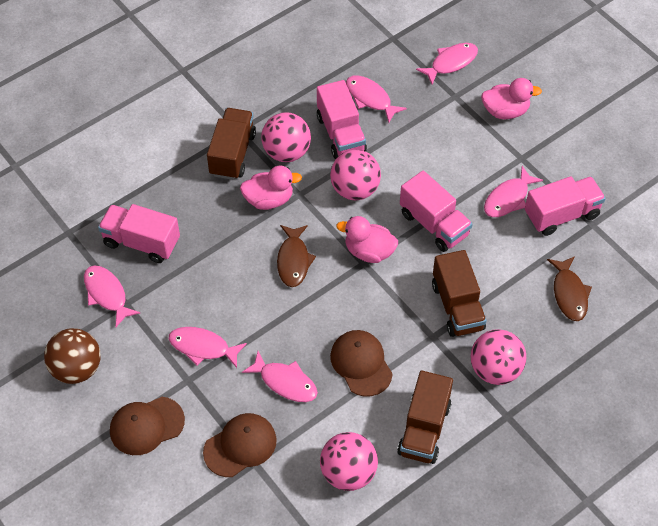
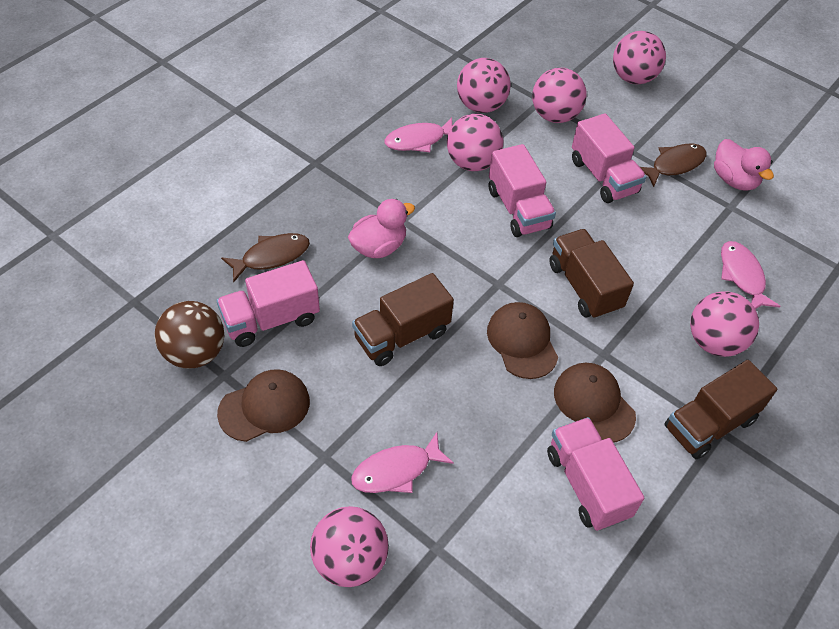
pink ball: 4 -> 6
pink duck: 3 -> 2
pink fish: 6 -> 3

